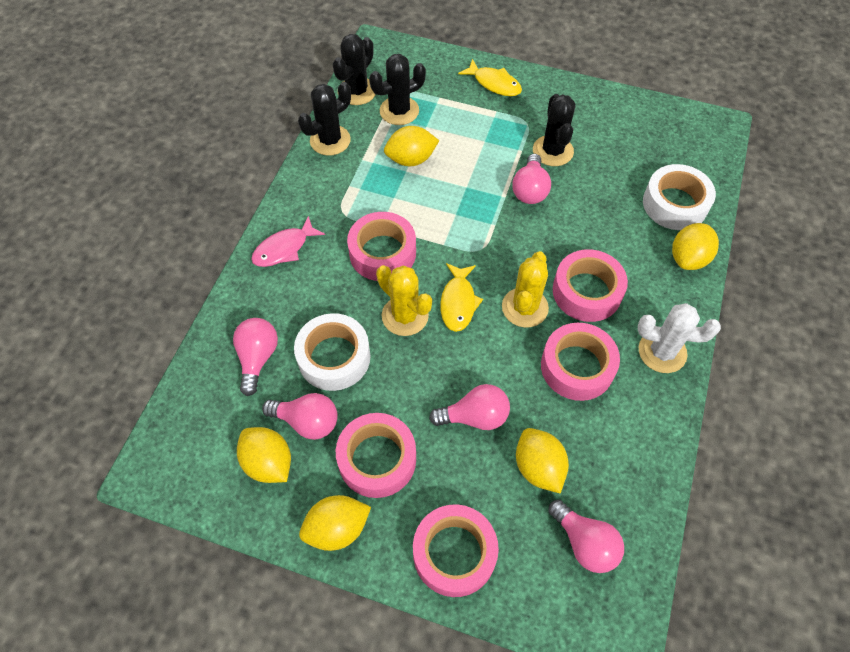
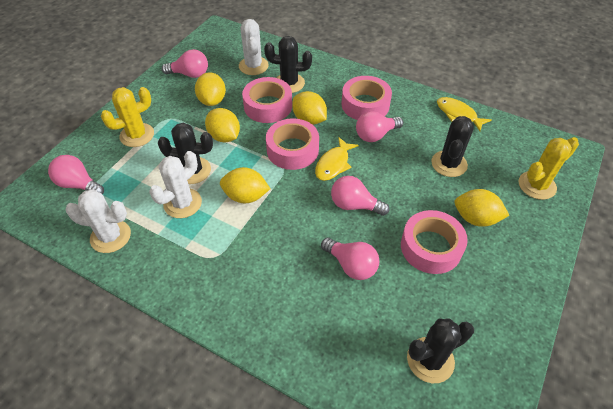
pink fish: 1 -> 0
pink tape: 5 -> 4
white cactus: 1 -> 3
white tape: 2 -> 0

